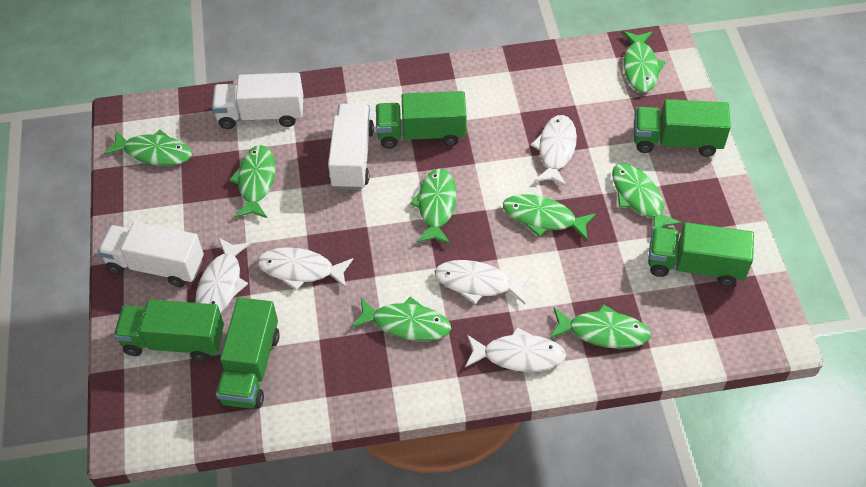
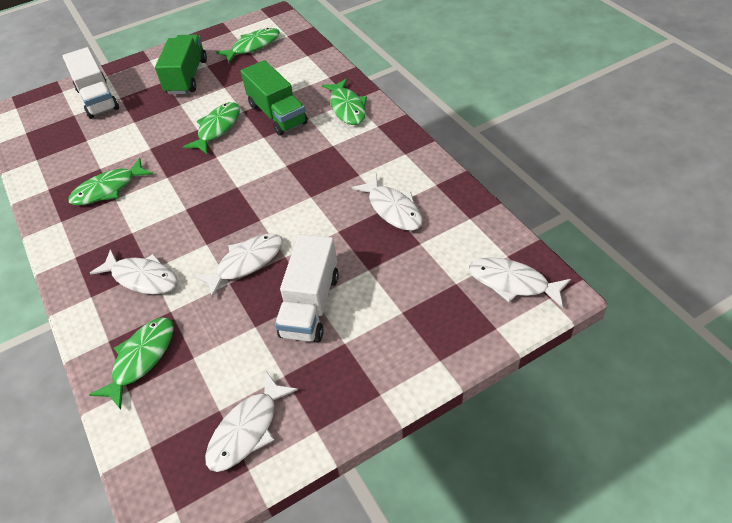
green fish: 8 -> 5
green truck: 5 -> 2
white truck: 3 -> 2

